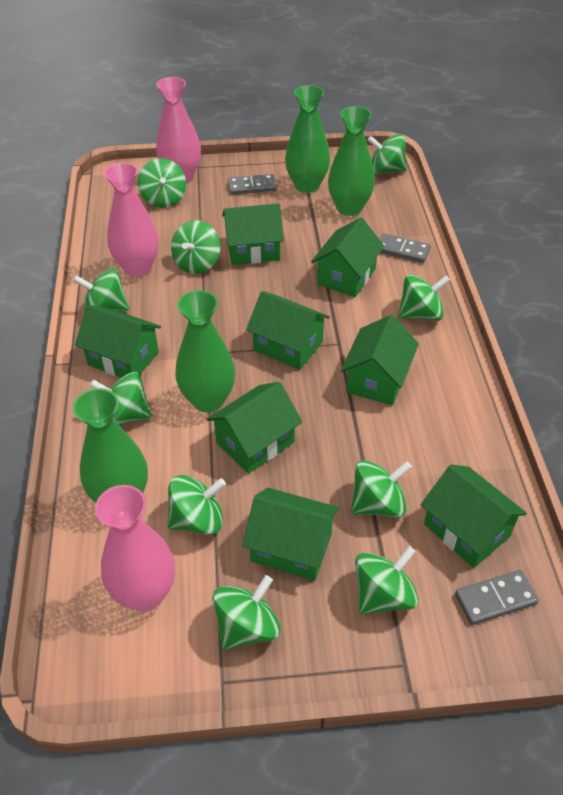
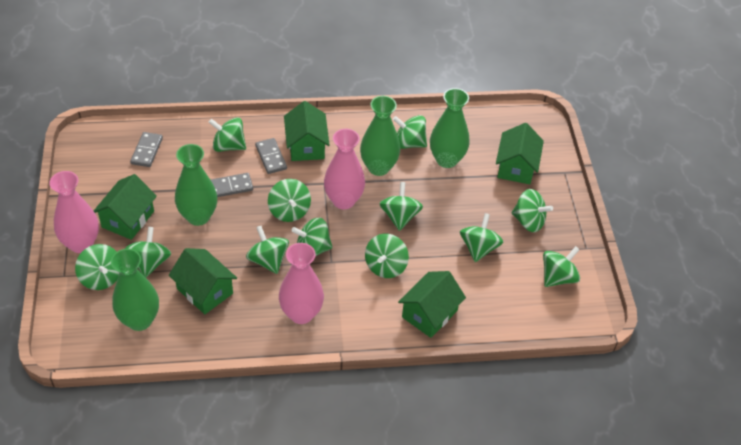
green house: 8 -> 5
green spinning top: 10 -> 12

